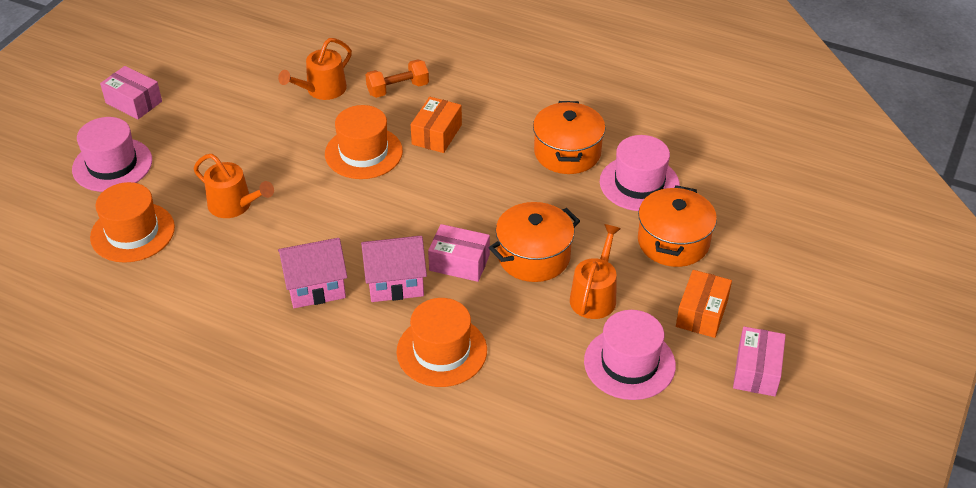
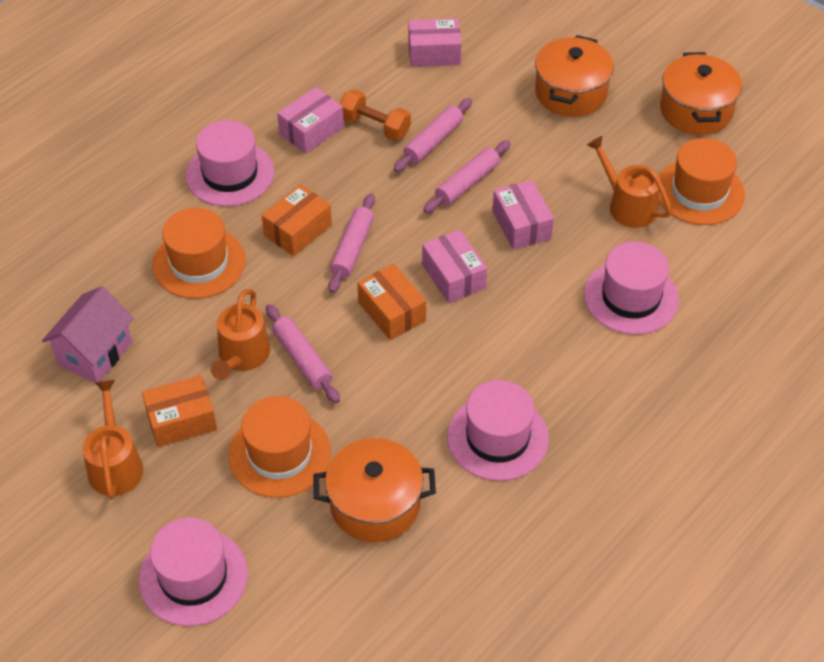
orange box: 2 -> 3
pink box: 3 -> 4
pink hat: 3 -> 4
pink house: 2 -> 1
pink rolling pin: 0 -> 4

